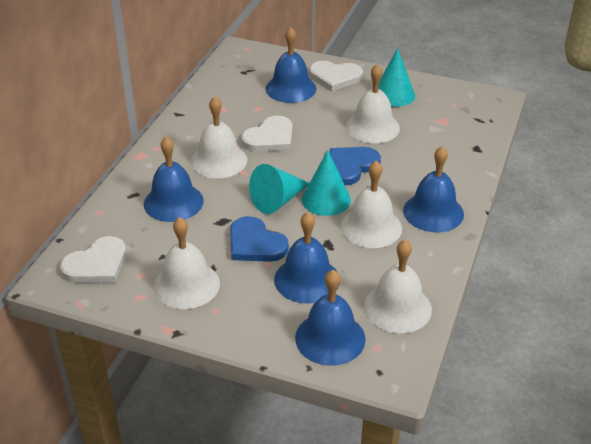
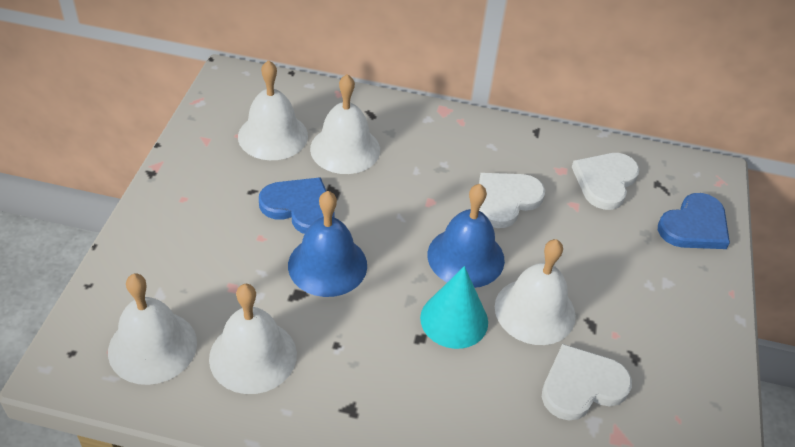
blue bell: 5 -> 2
turquoise cone: 3 -> 1

